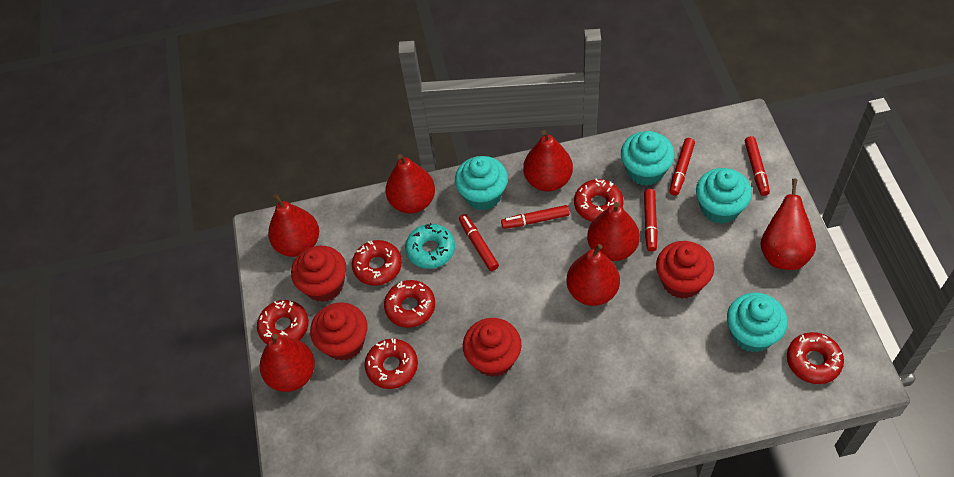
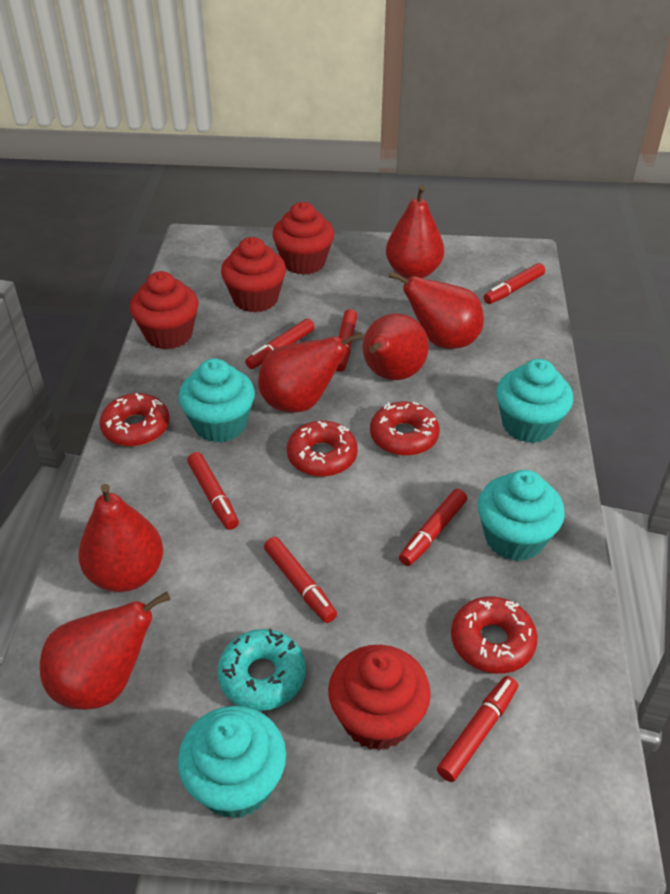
red donut: 6 -> 4
red marker: 5 -> 7
red pear: 7 -> 6

